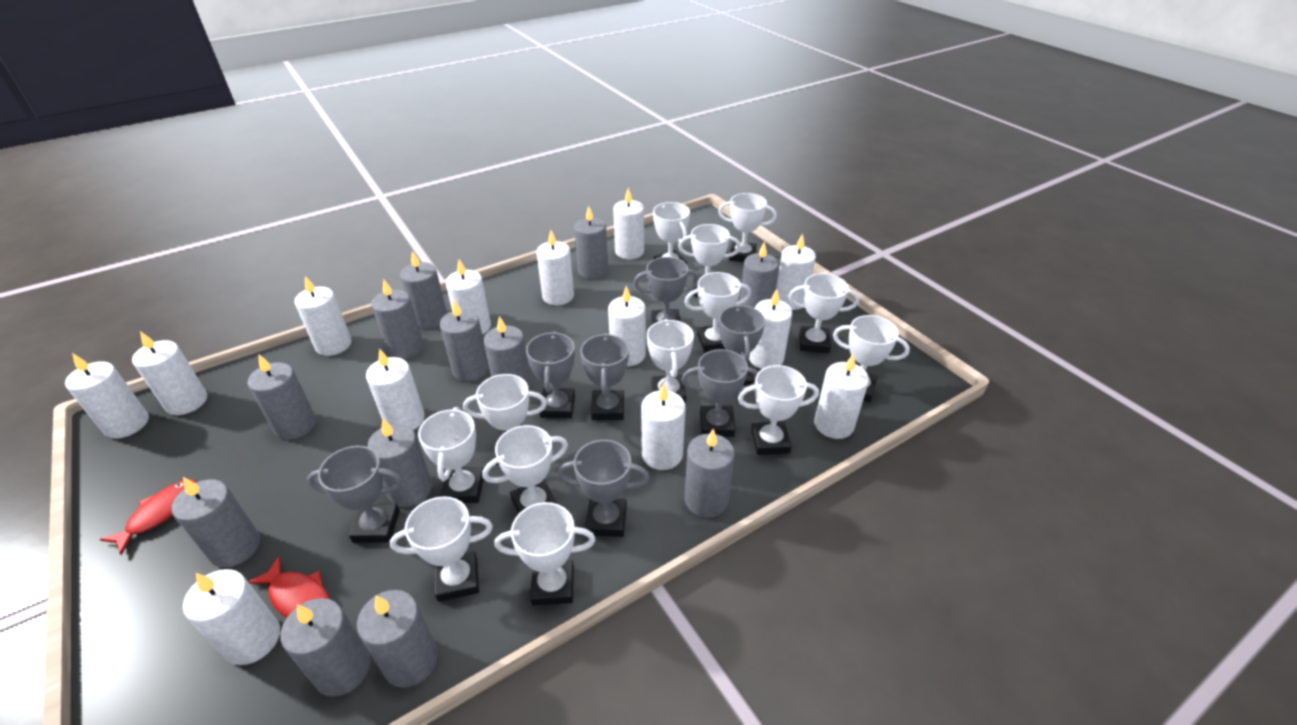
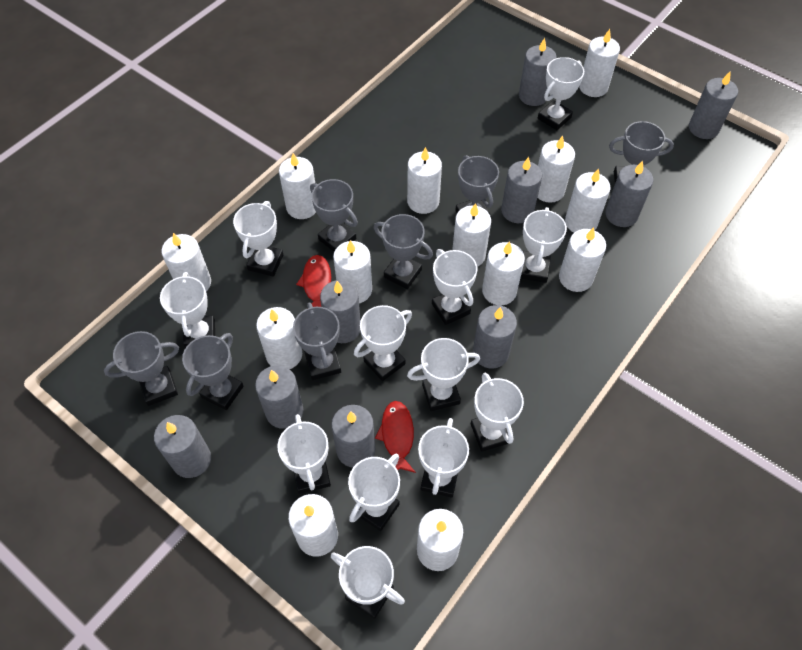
grey candle: 12 -> 9
white trophy: 13 -> 12

